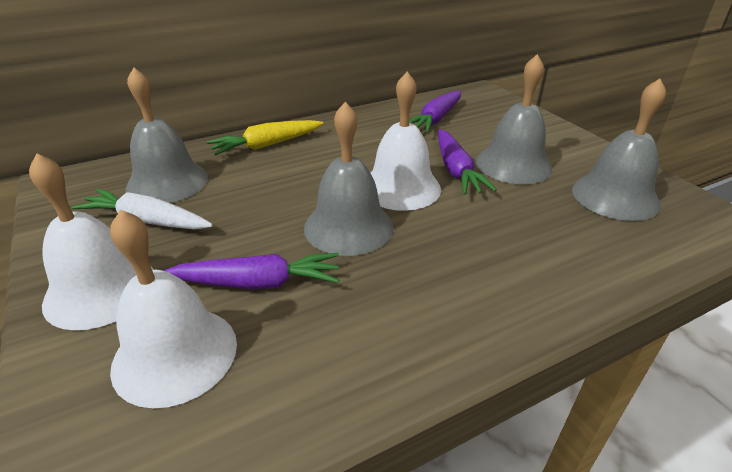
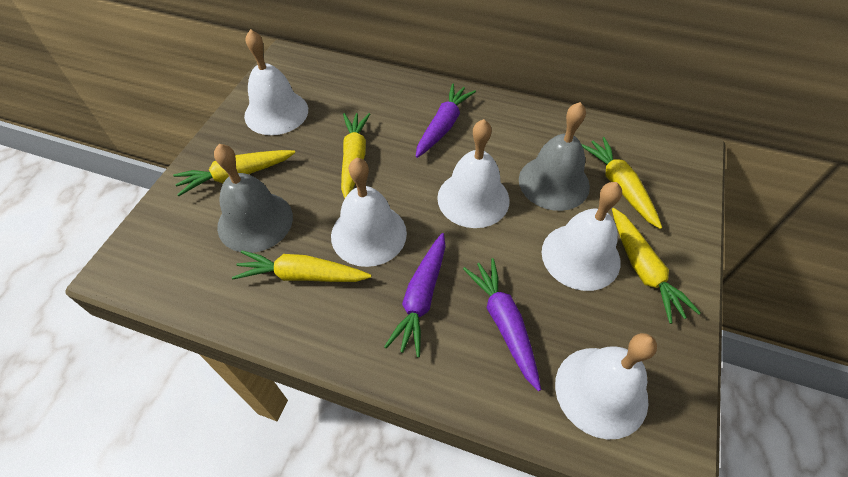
grey bell: 4 -> 2
white bell: 3 -> 5
white carrot: 1 -> 0
yellow carrot: 1 -> 5

